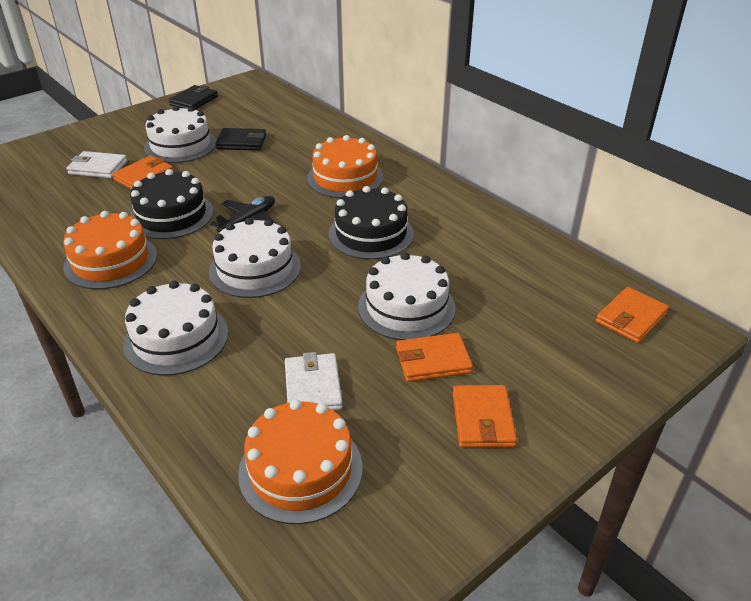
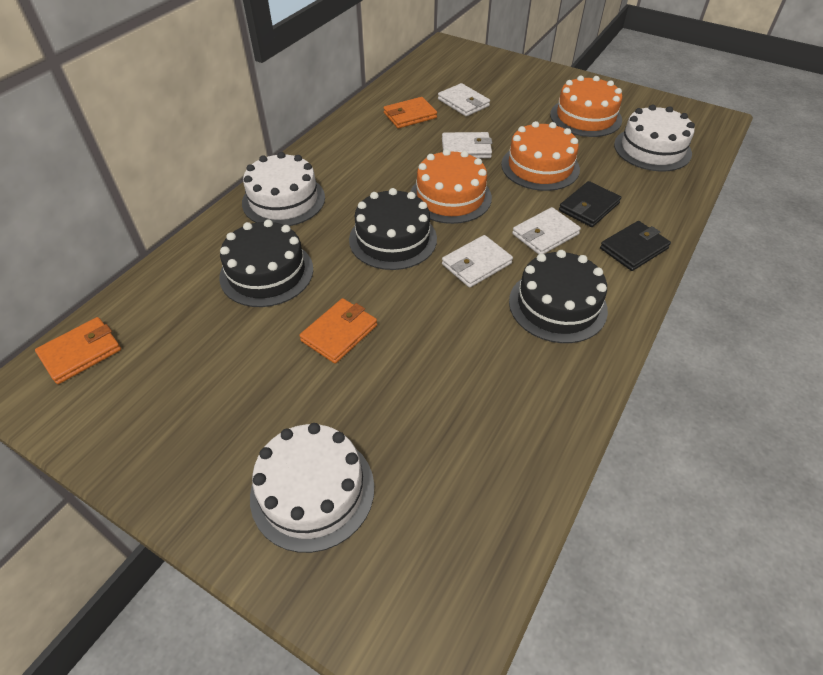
black cake: 2 -> 3
black plane: 1 -> 0
orange wallet: 4 -> 3
white cake: 4 -> 3
white wallet: 2 -> 4

